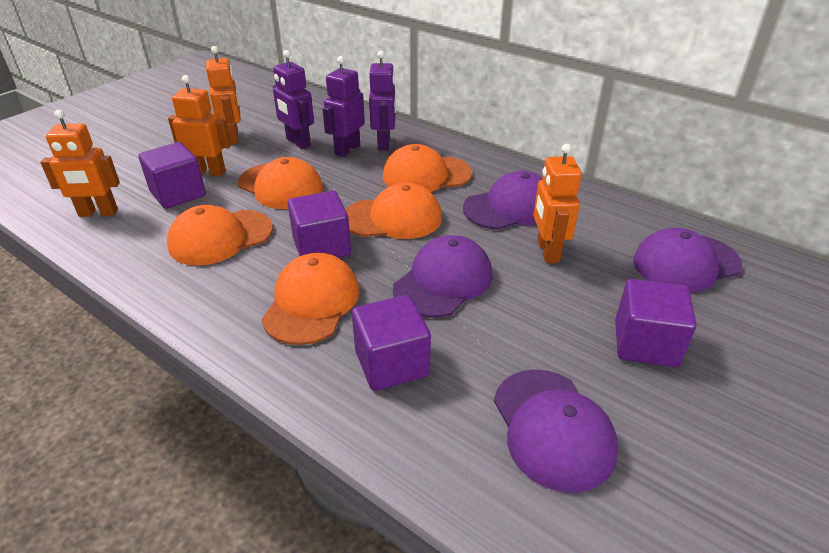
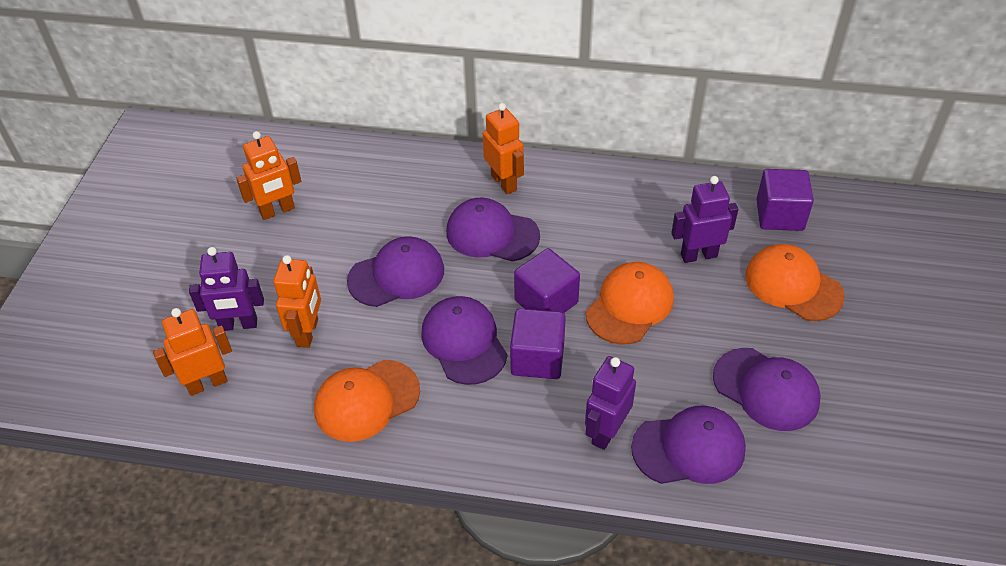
orange cap: 5 -> 3
purple cap: 4 -> 5
purple cube: 4 -> 3

